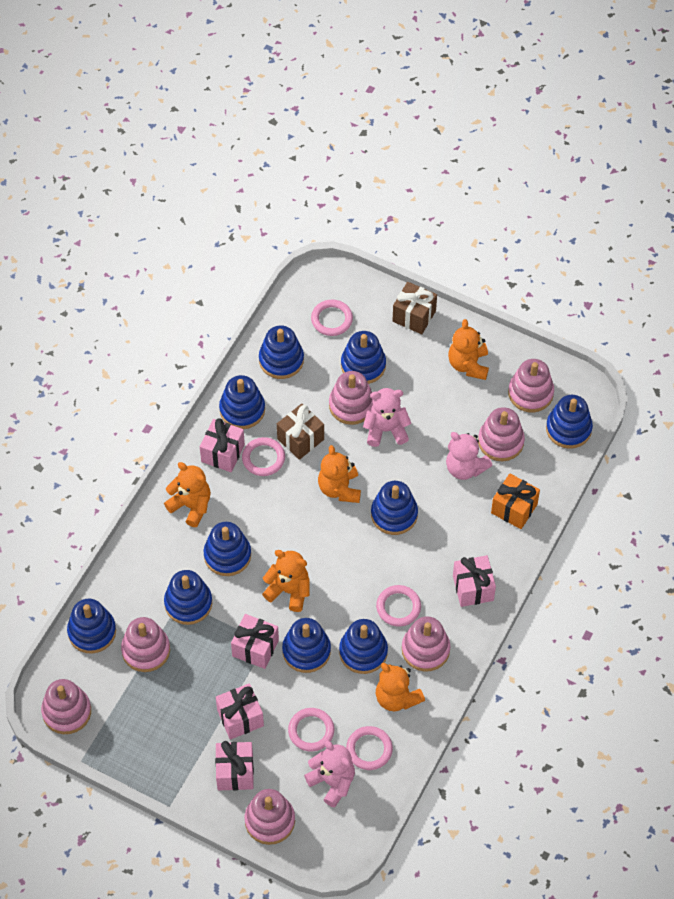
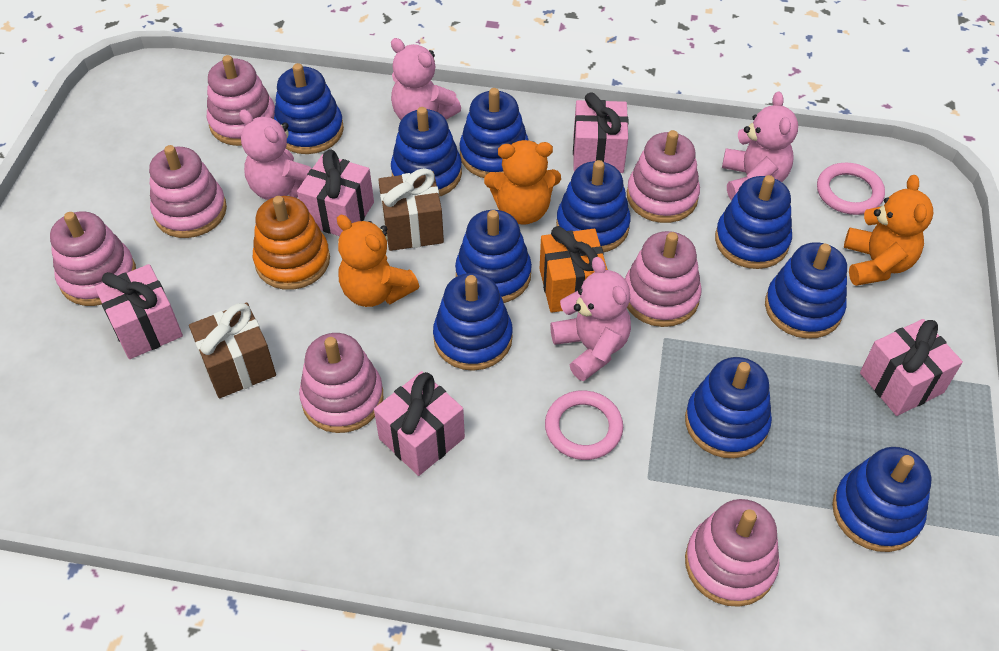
orange stacking toy: 0 -> 1
orange teddy bear: 5 -> 3
pink ring: 5 -> 2
pink teddy bear: 3 -> 4

